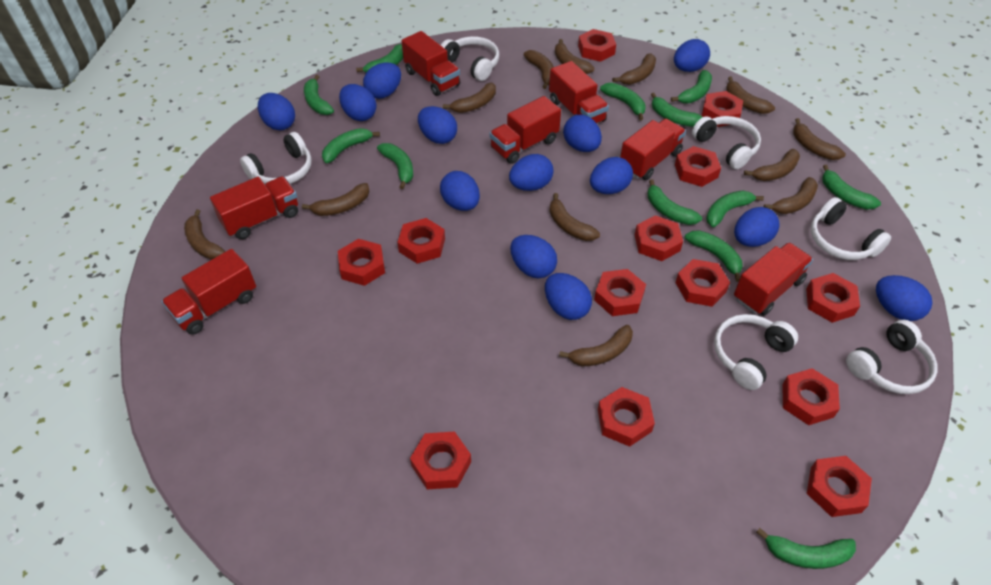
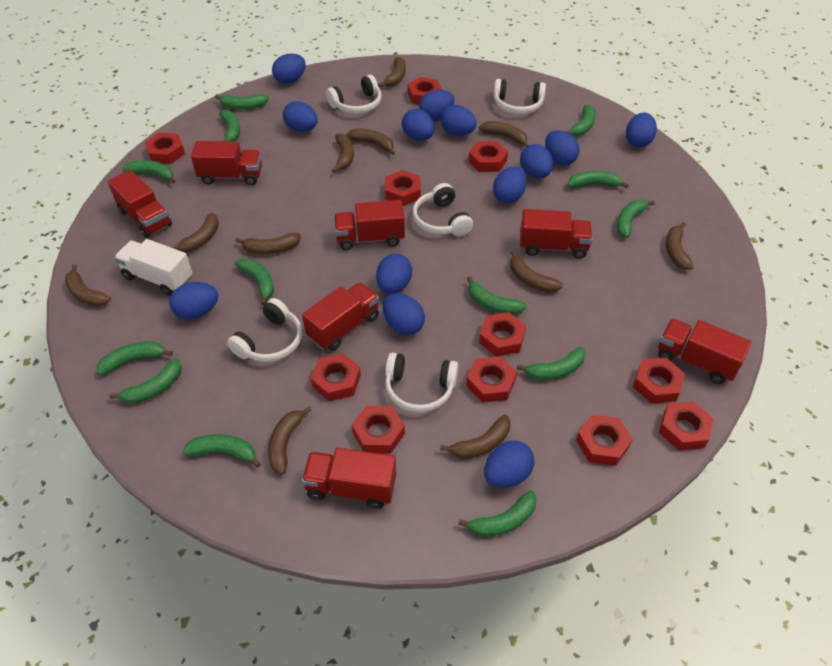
brown banana: 12 -> 11
green banana: 12 -> 13
red nut: 13 -> 11
white headphones: 6 -> 5
white truck: 0 -> 1

